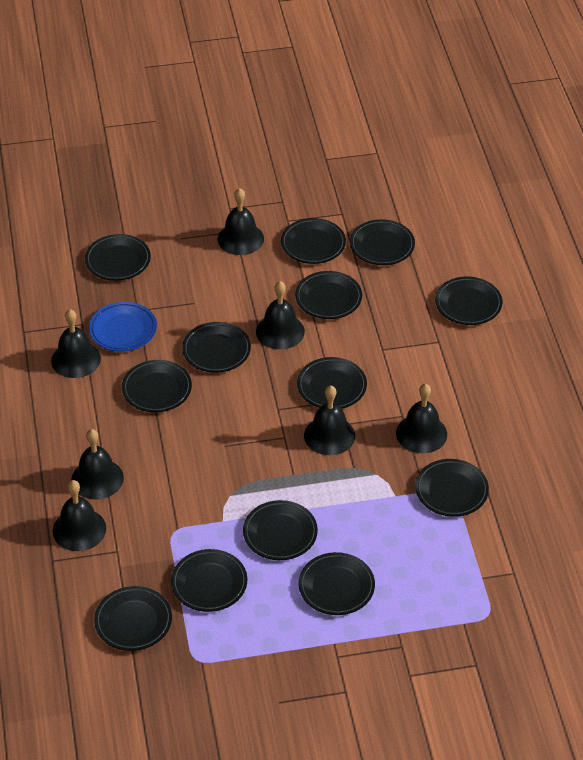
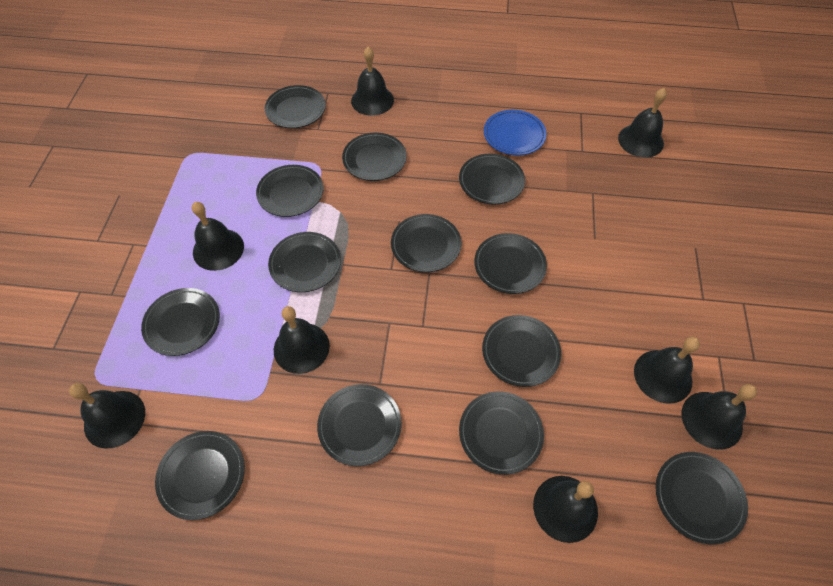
black bell: 7 -> 8

